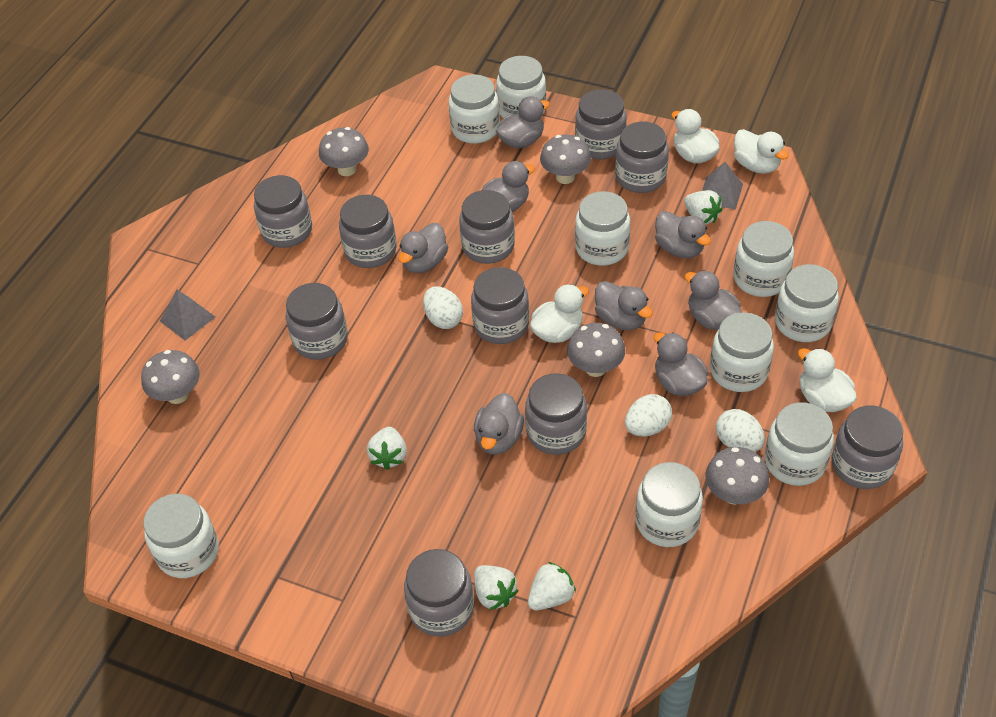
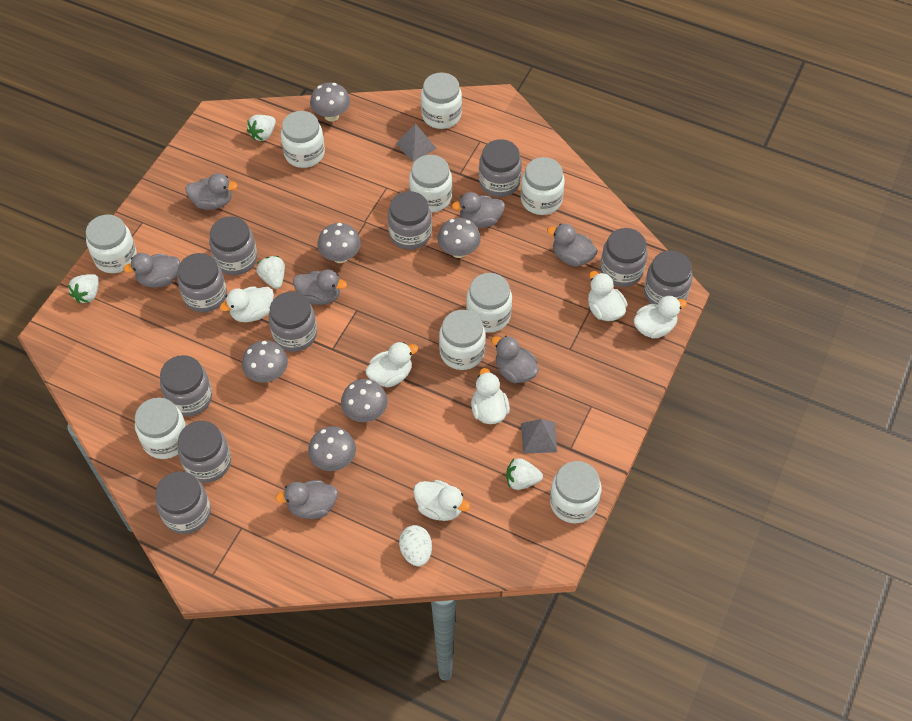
grey duck: 8 -> 7
grey mushroom: 5 -> 6
white duck: 4 -> 6
white egg: 3 -> 1

